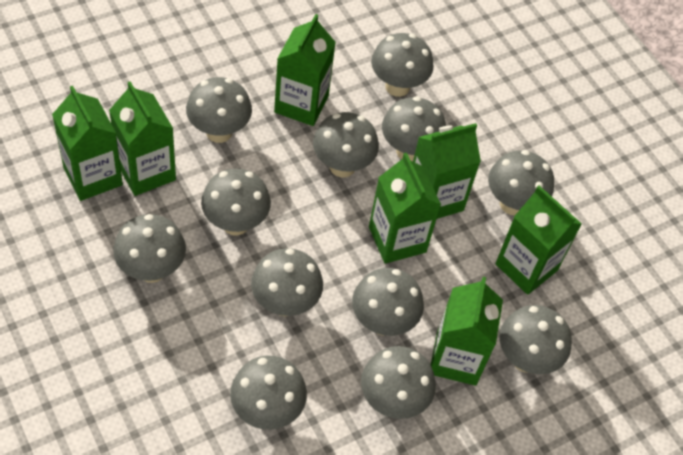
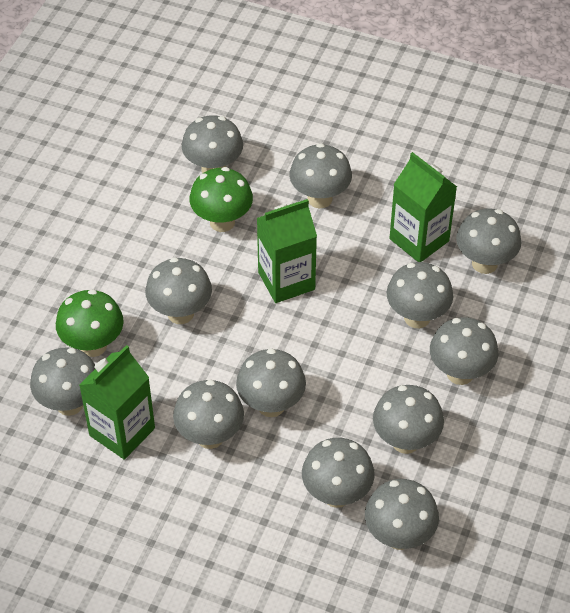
green carton: 7 -> 3
green mushroom: 0 -> 2

